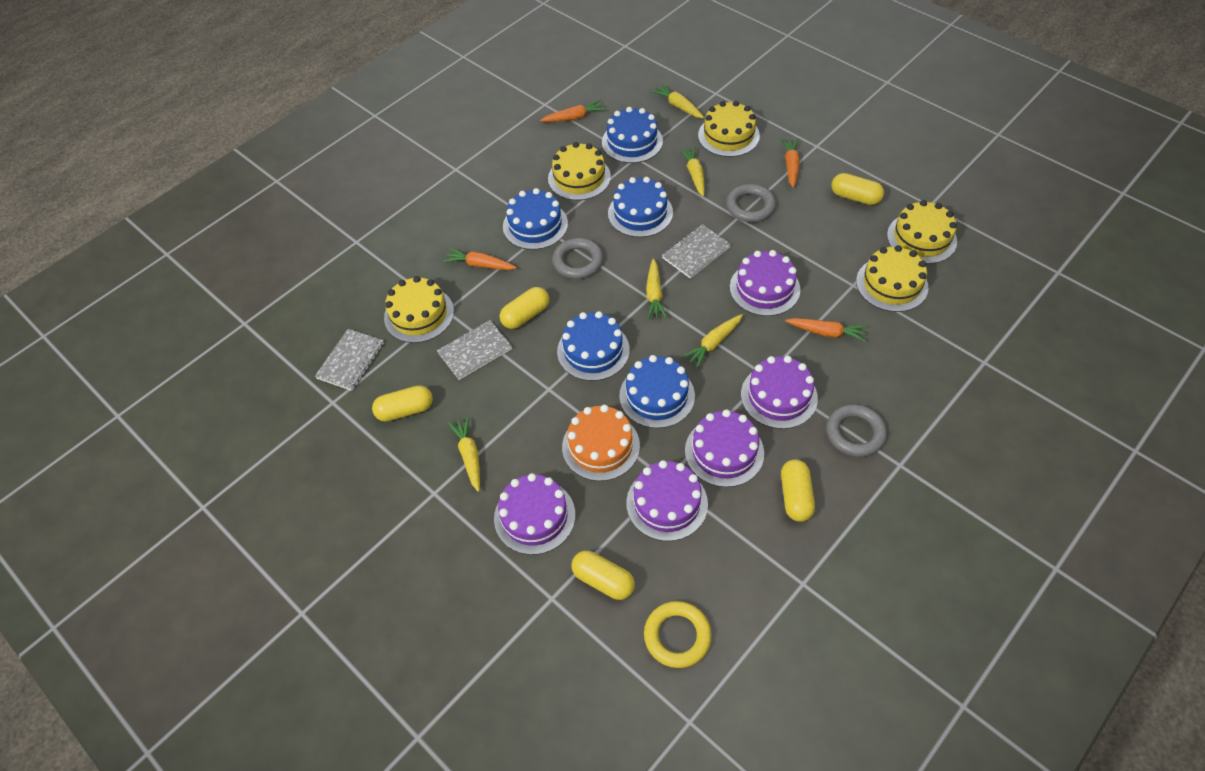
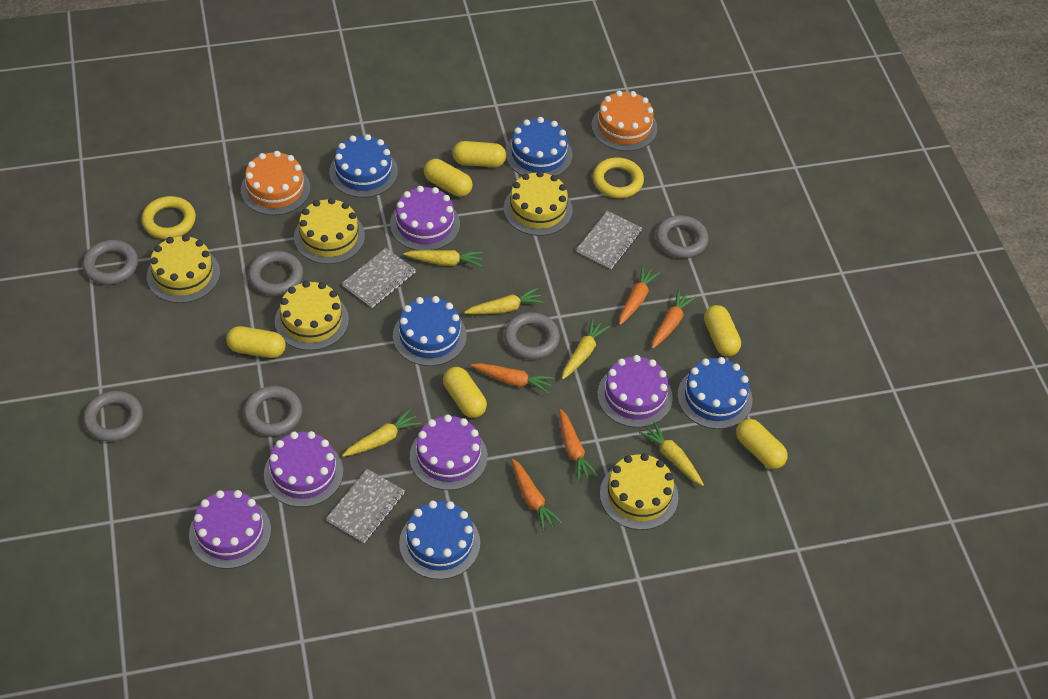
grey ring: 3 -> 6
orange cake: 1 -> 2
orange carrot: 4 -> 5
yellow capsule: 5 -> 6
yellow ring: 1 -> 2

